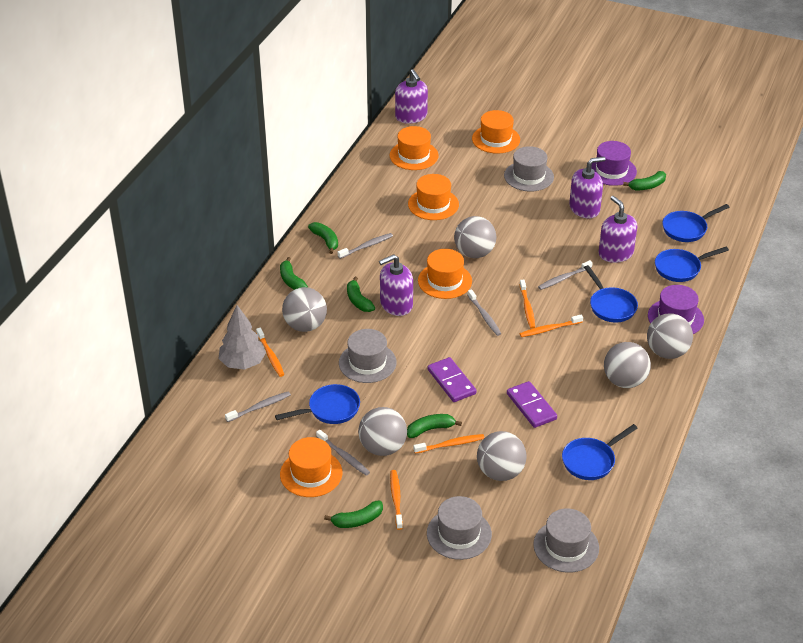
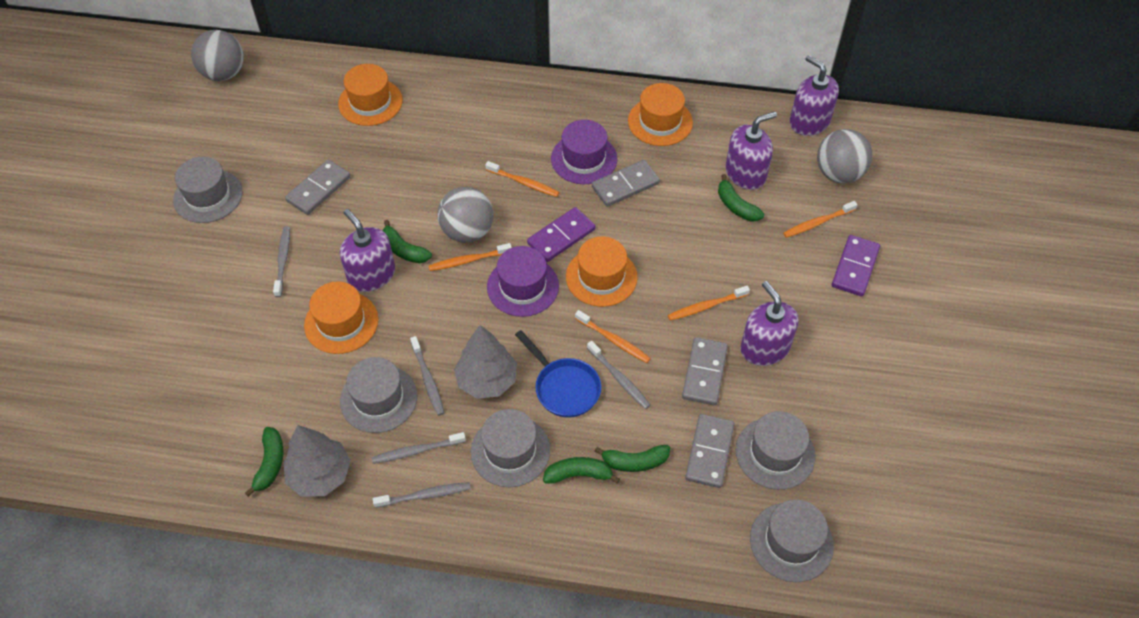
blue pan: 5 -> 1
green banana: 6 -> 5
grey ball: 6 -> 3
grey domino: 0 -> 4
grey hat: 4 -> 5
grey tree: 1 -> 2
orange hat: 5 -> 4

